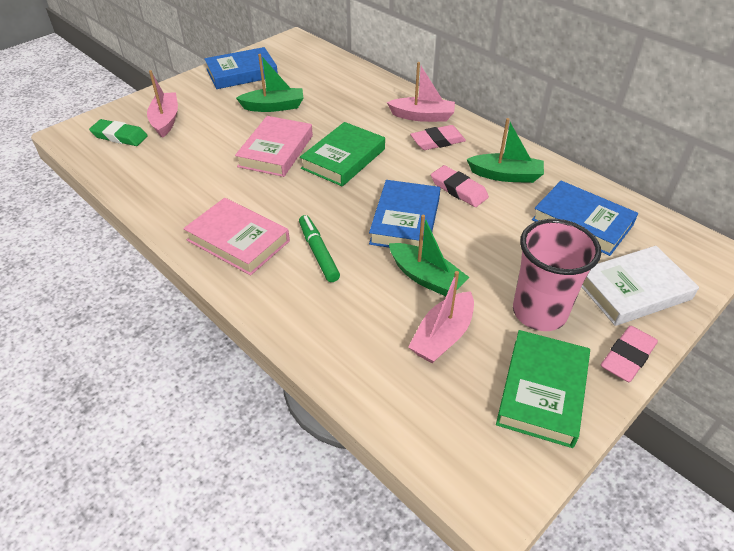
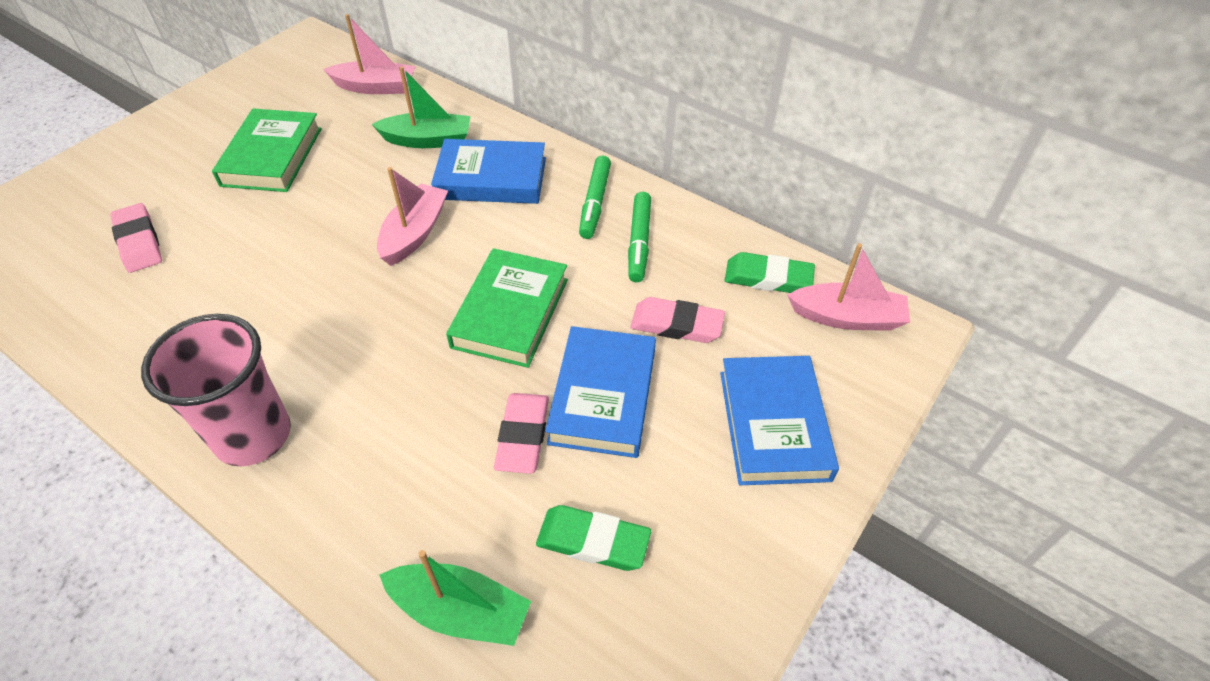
green boat: 3 -> 2
green eraser: 1 -> 2
green marker: 1 -> 2
pink book: 2 -> 0
white book: 1 -> 0

